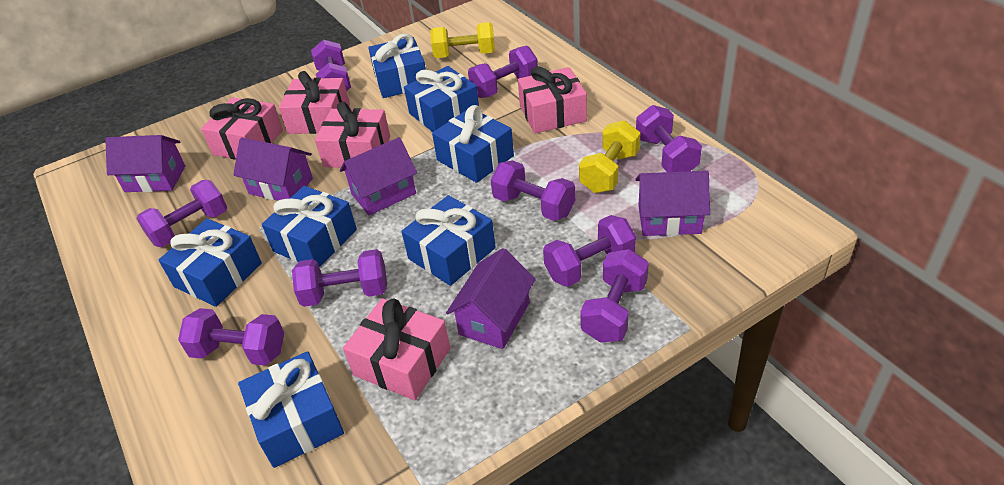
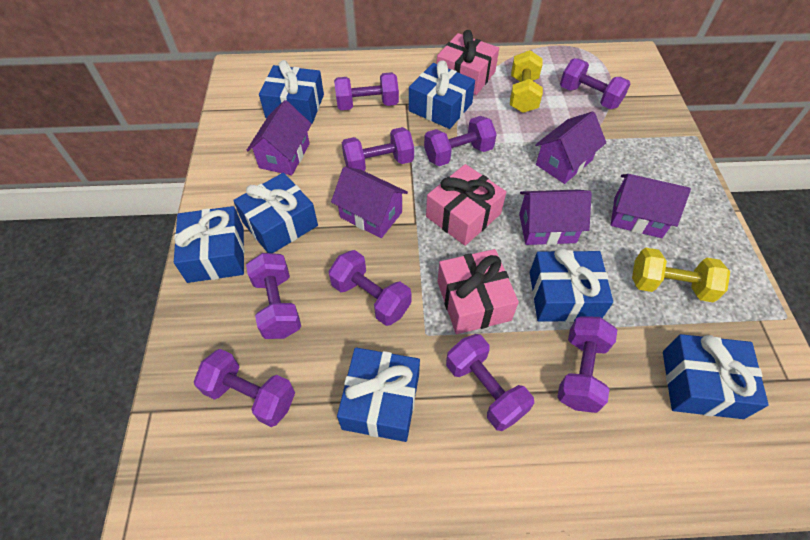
pink gift: 5 -> 3

